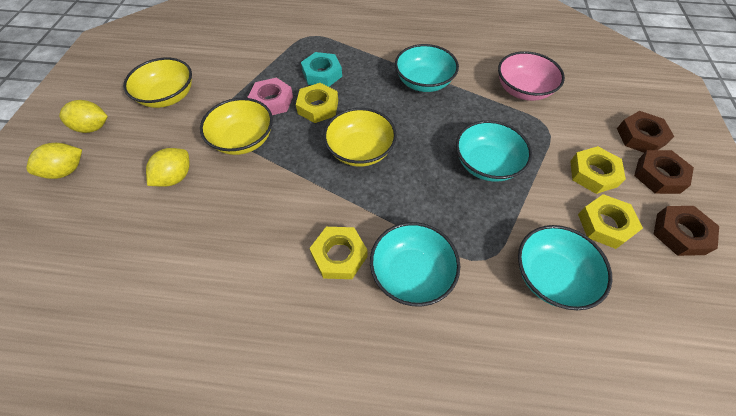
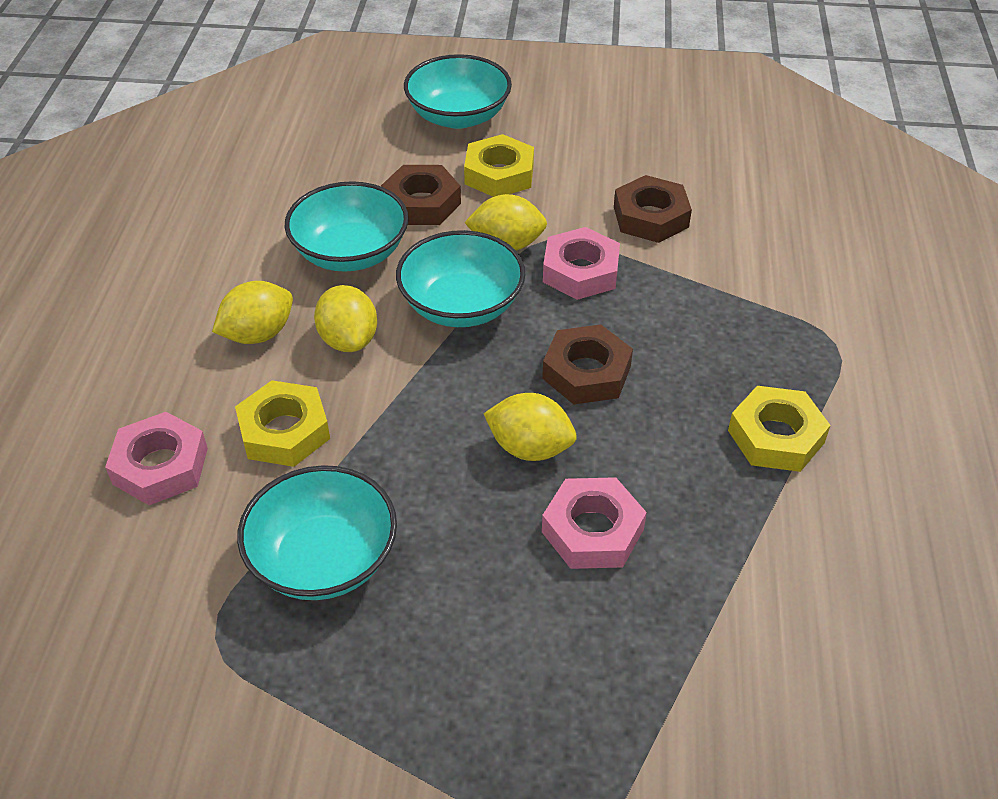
pink bowl: 1 -> 0
pink nut: 1 -> 3
turquoise nut: 1 -> 0
yellow bowl: 3 -> 0
yellow lemon: 3 -> 4
yellow nut: 4 -> 3

